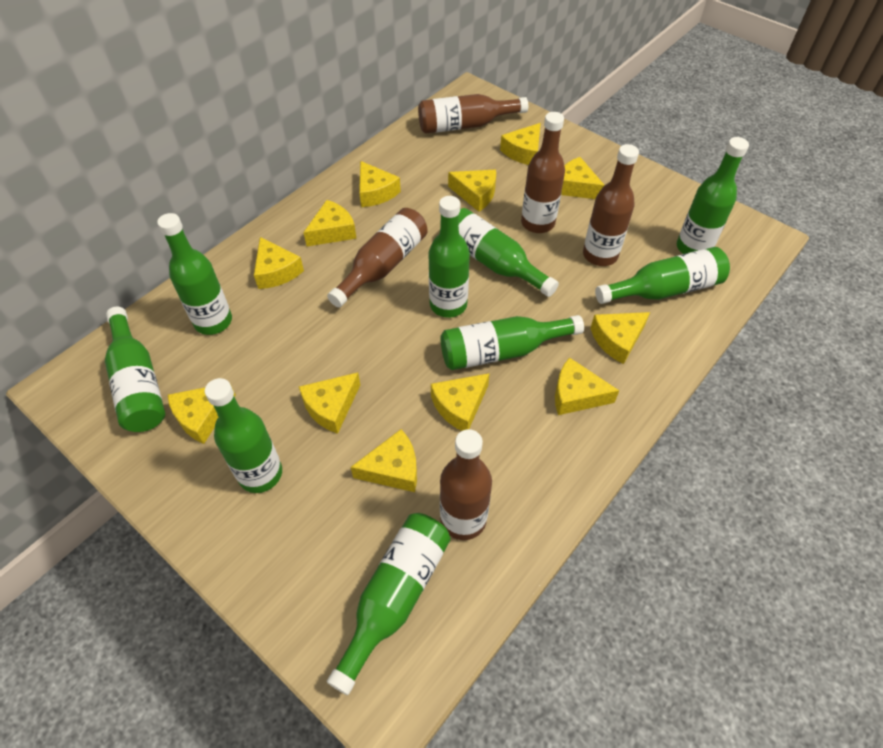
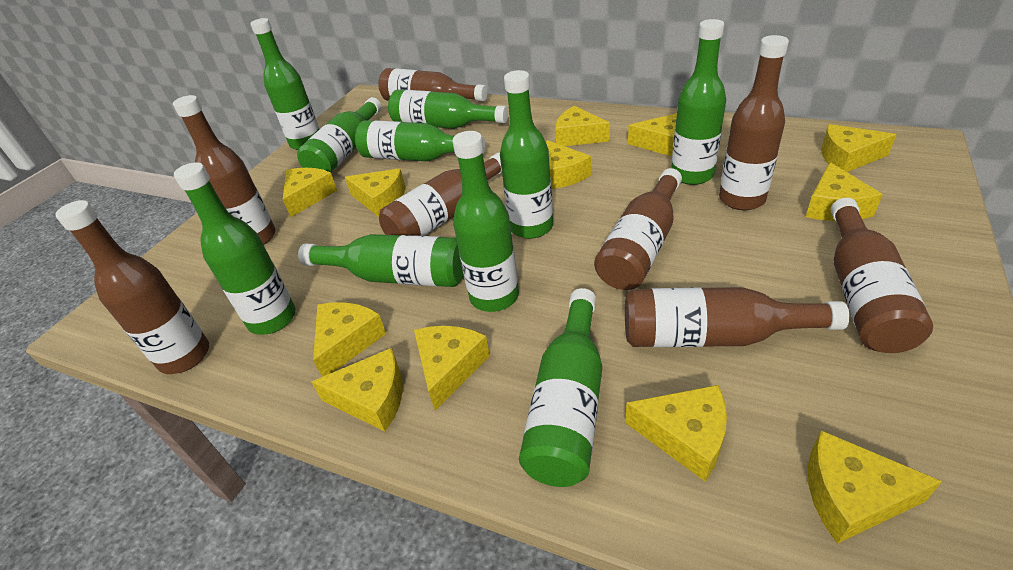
brown bottle: 5 -> 8
green bottle: 9 -> 10

